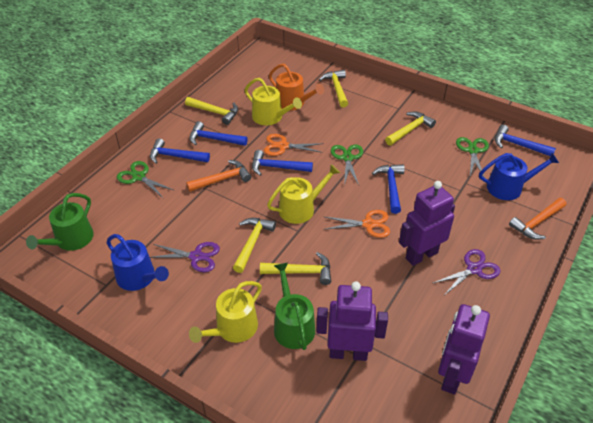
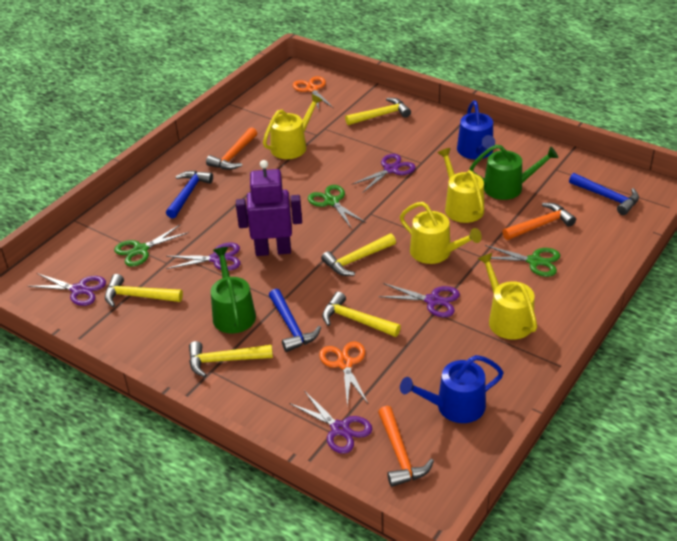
blue hammer: 5 -> 3
orange hammer: 2 -> 3
orange watering can: 1 -> 0
purple robot: 3 -> 1
purple scissors: 2 -> 5
yellow watering can: 3 -> 4

